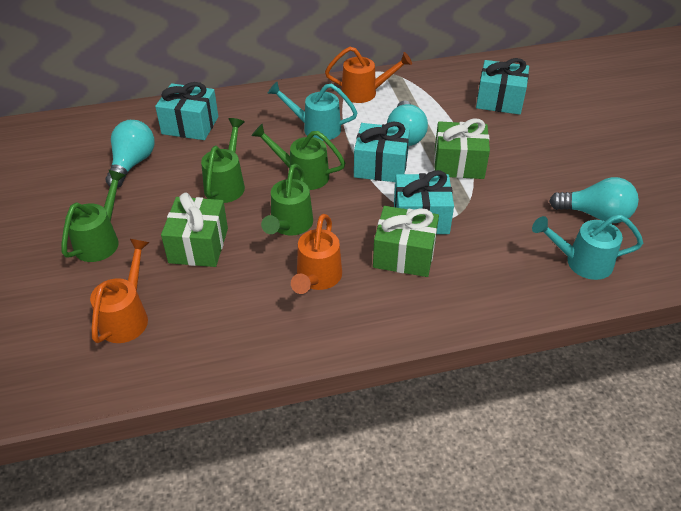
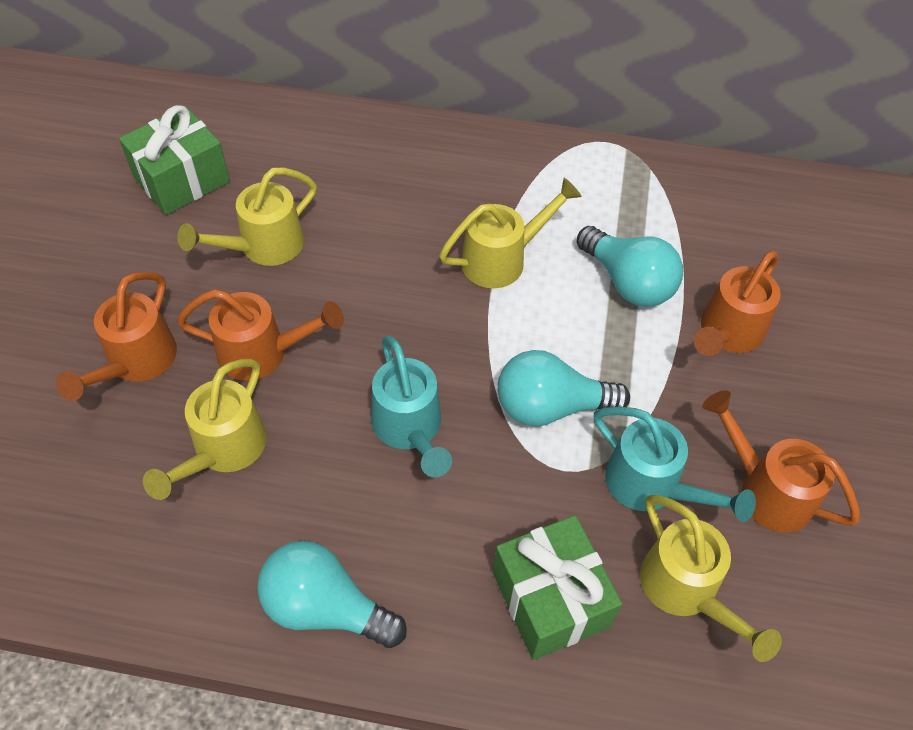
green gift: 3 -> 2
green watering can: 4 -> 0
orange watering can: 3 -> 4
turquoise gift: 4 -> 0
yellow watering can: 0 -> 4

